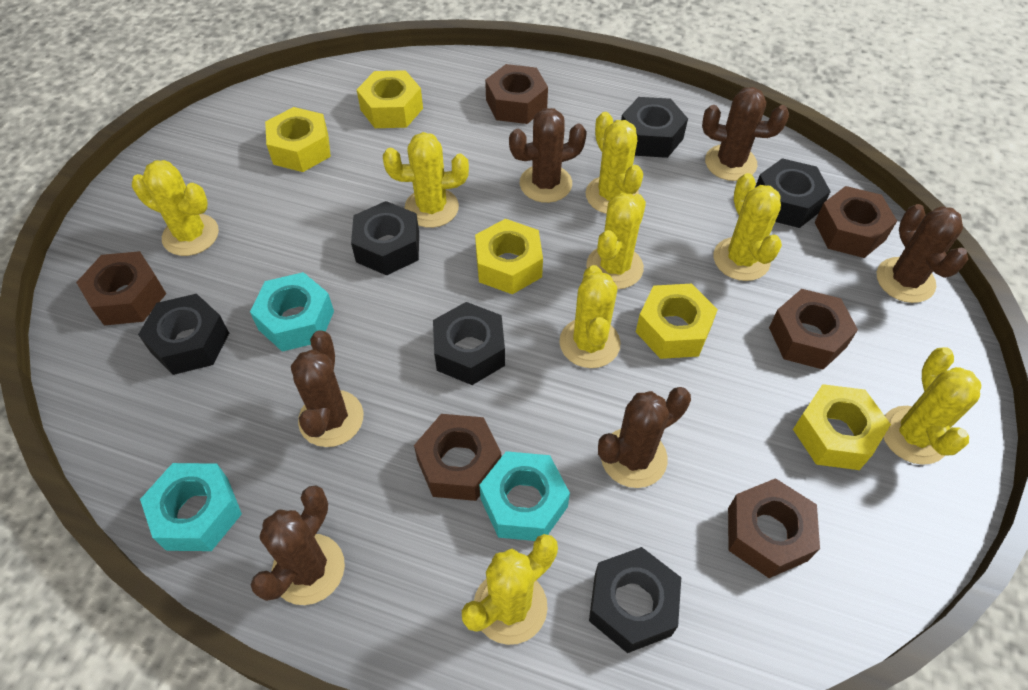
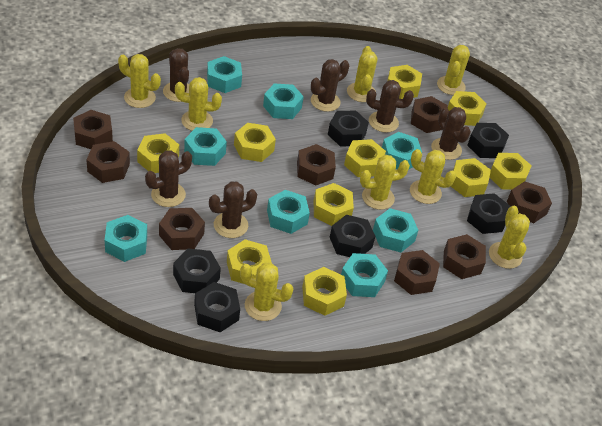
brown nut: 6 -> 8
turquoise nut: 3 -> 8
yellow nut: 5 -> 10

